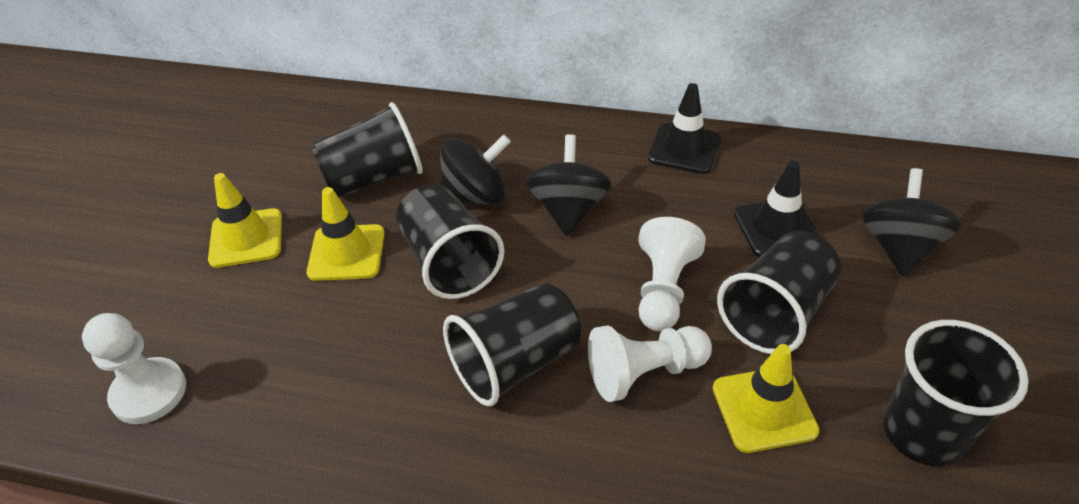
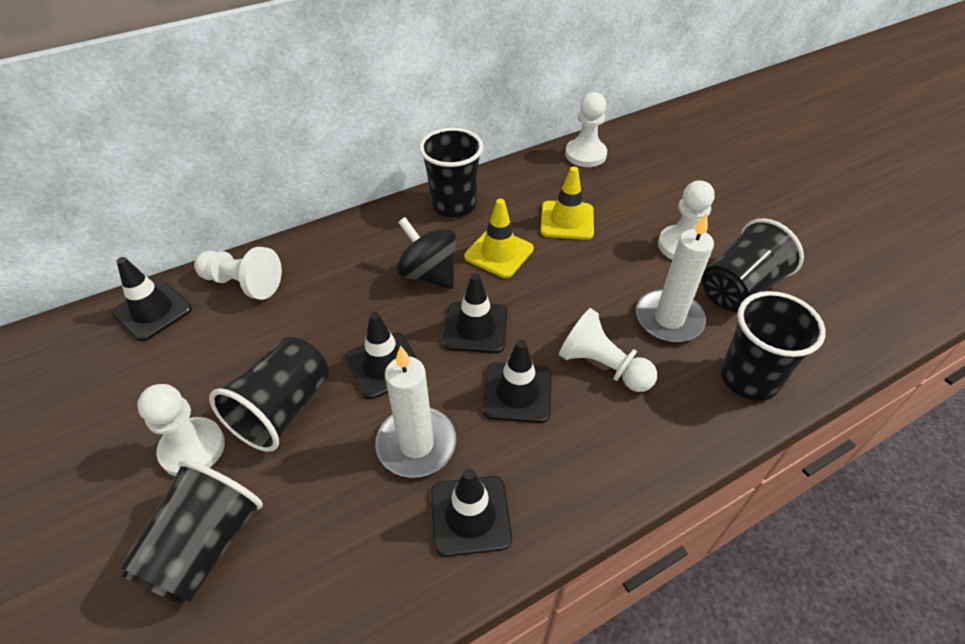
black spinning top: 3 -> 1
black traffic cone: 2 -> 5
white candle: 0 -> 2
white pawn: 3 -> 5
yellow traffic cone: 3 -> 2

